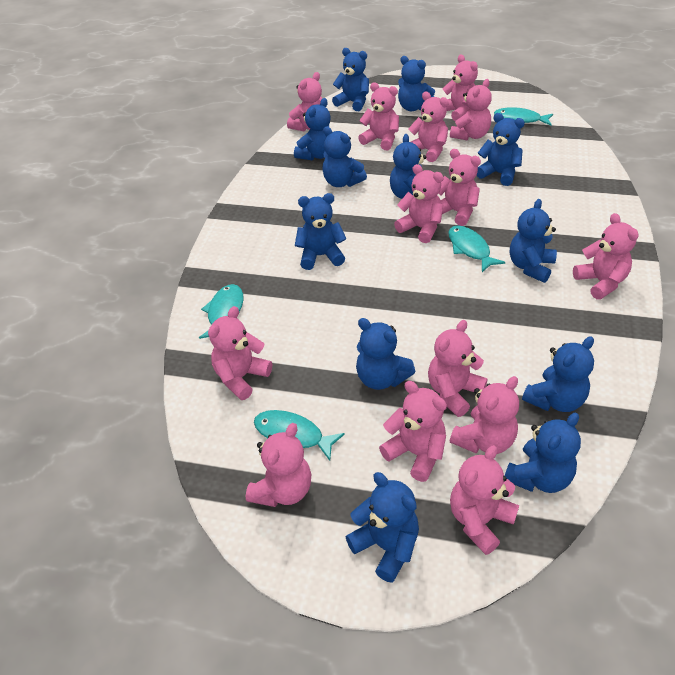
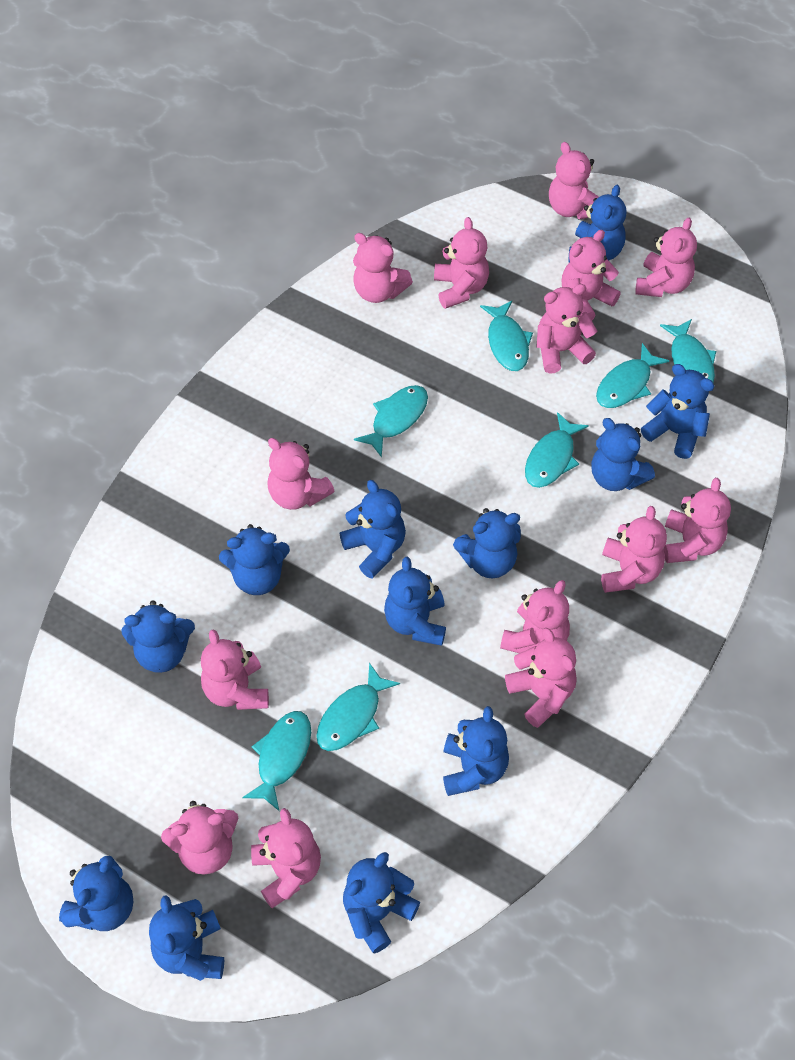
turquoise fish: 4 -> 7

